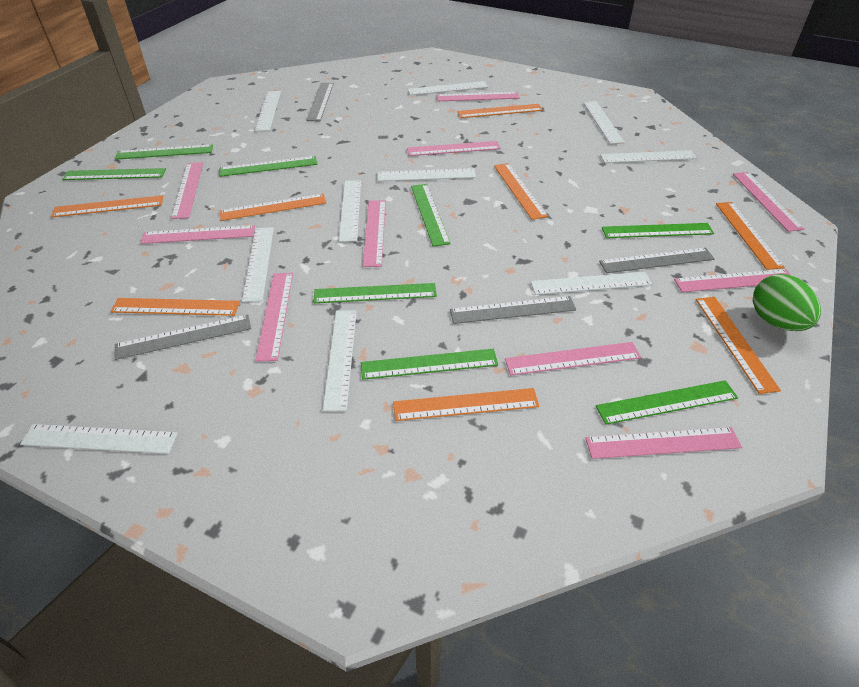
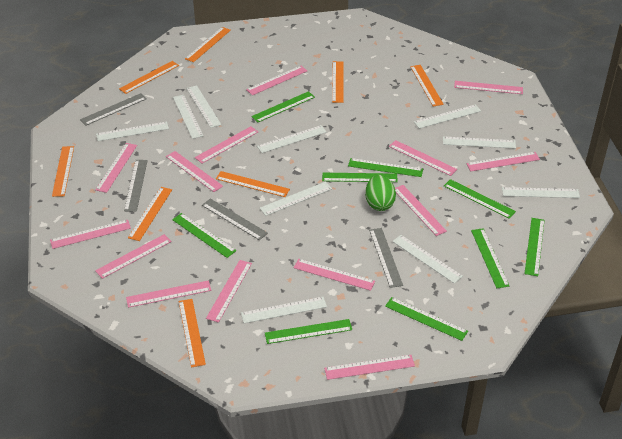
green ruler: 8 -> 9
pink ruler: 10 -> 14

